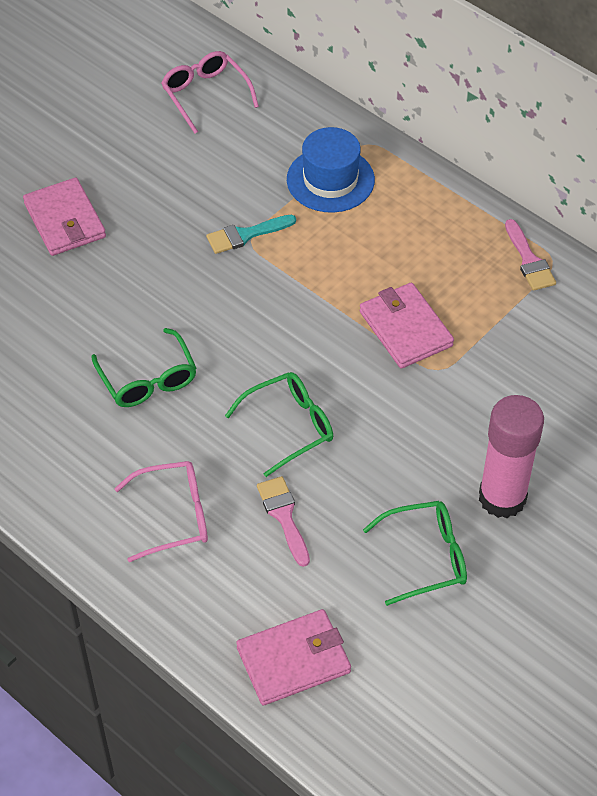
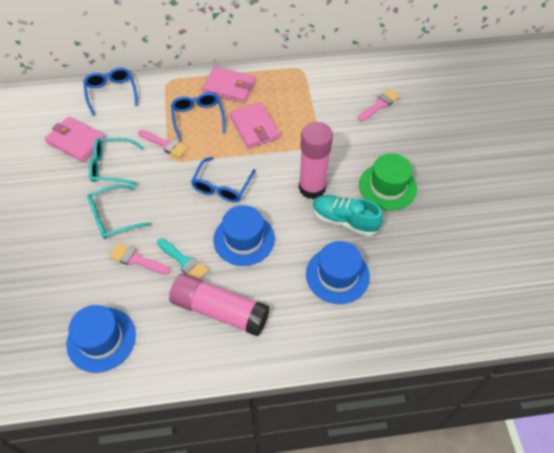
blue glasses: 0 -> 3
blue hat: 1 -> 3
green glasses: 3 -> 0
green hat: 0 -> 1
pink brush: 2 -> 3
pink glasses: 2 -> 0
pink glue stick: 1 -> 2
turquoise glasses: 0 -> 2
turquoise shoe: 0 -> 1

